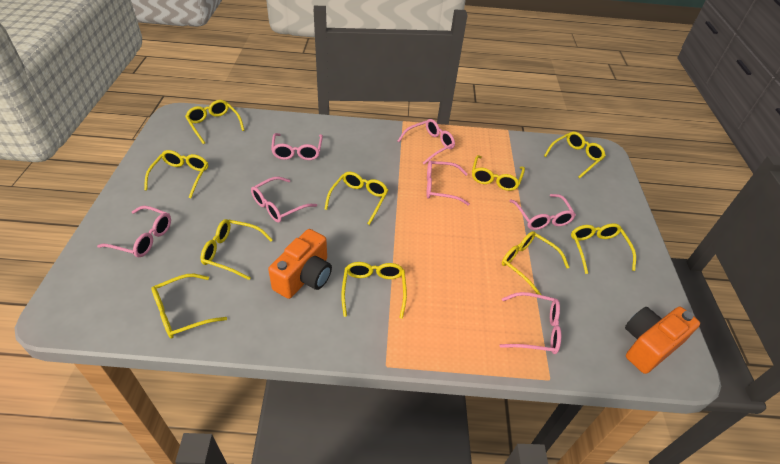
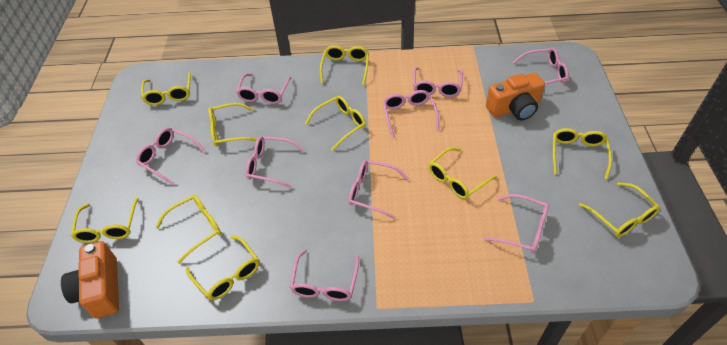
pink glasses: 7 -> 9

